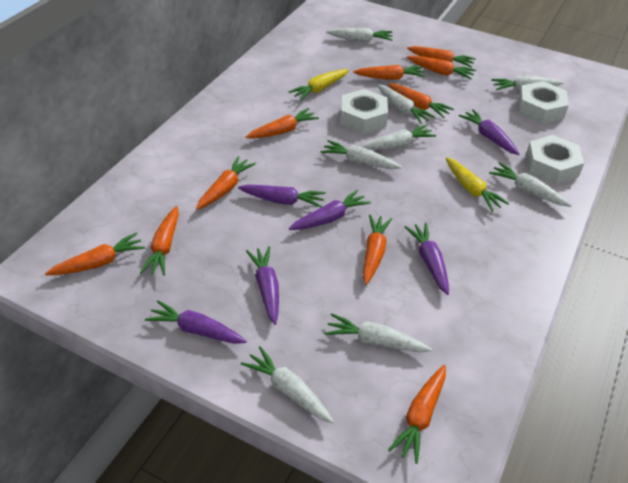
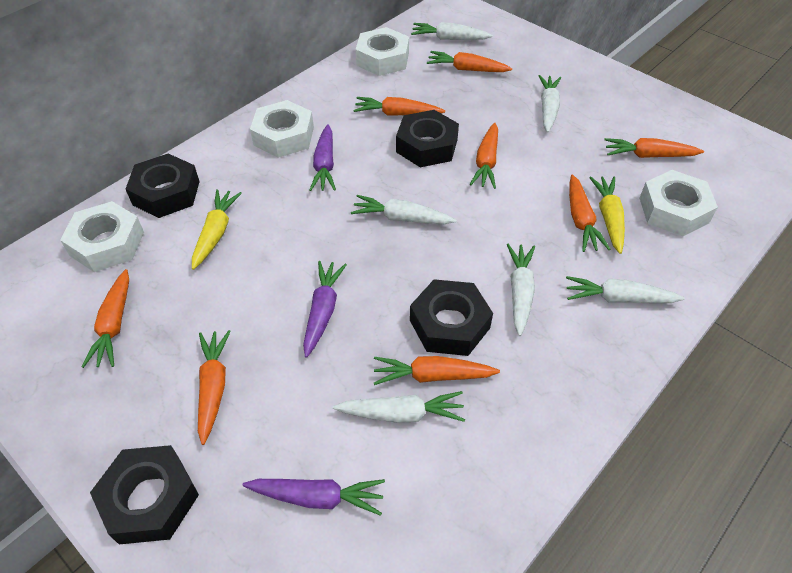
black nut: 0 -> 4
orange carrot: 10 -> 8
purple carrot: 6 -> 3
white carrot: 8 -> 6
white nut: 3 -> 4

